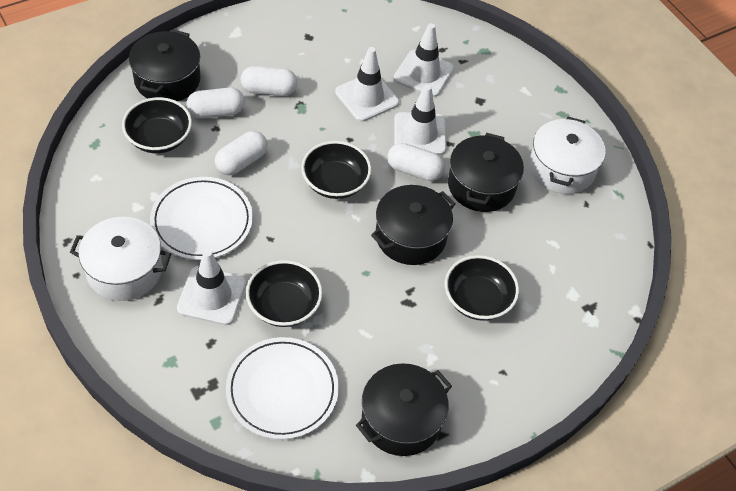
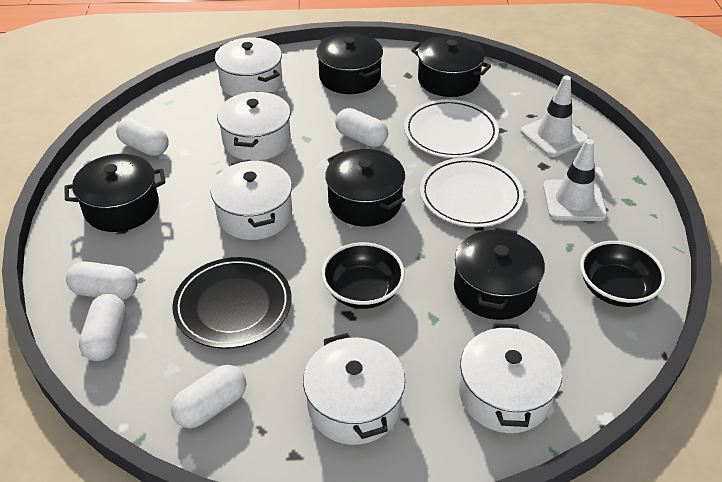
black bowl: 4 -> 2
black plate: 0 -> 1
black pot: 4 -> 5
white capsule: 4 -> 5
white pot: 2 -> 5
white traffic cone: 4 -> 2

